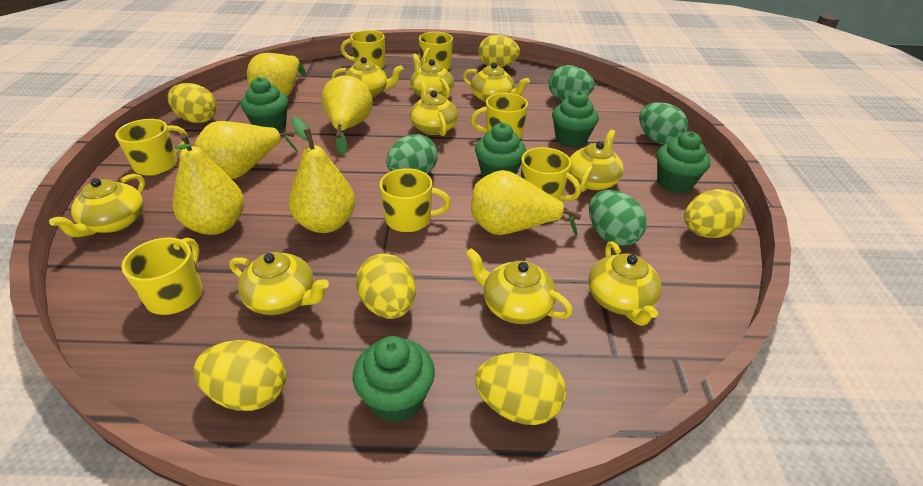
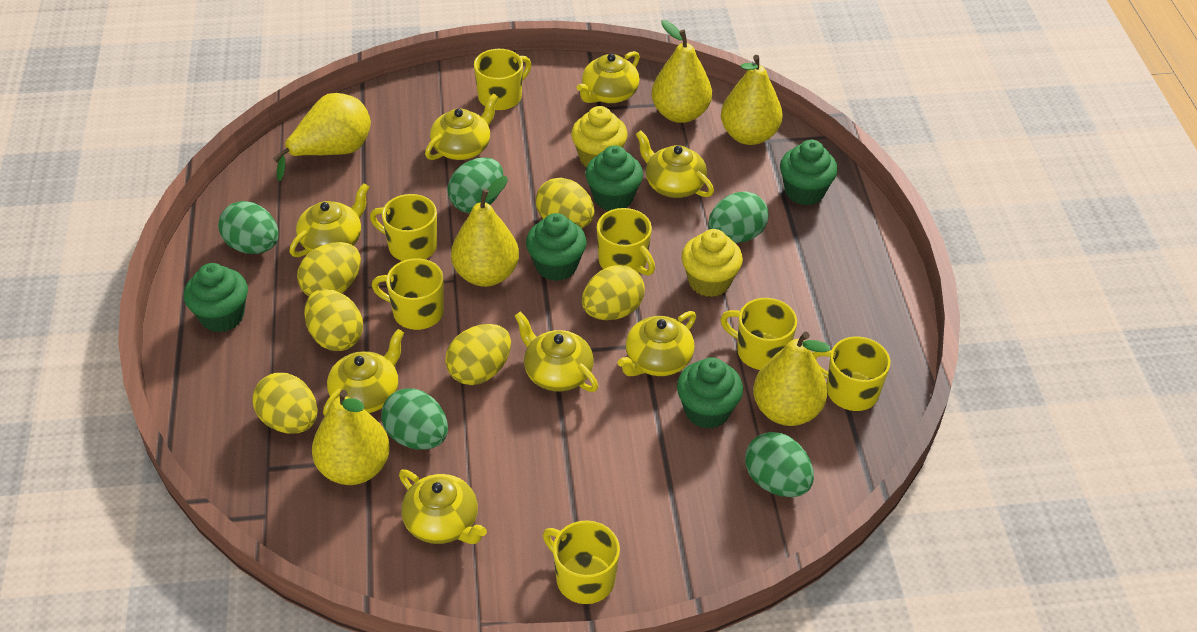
green egg: 4 -> 5
yellow cupcake: 0 -> 2
yellow teapot: 9 -> 8

